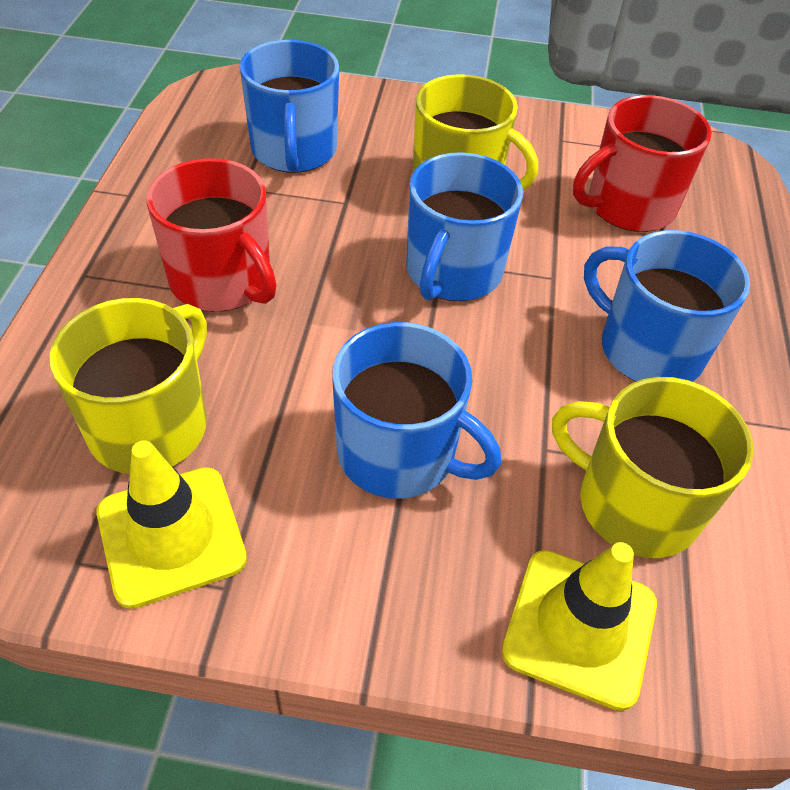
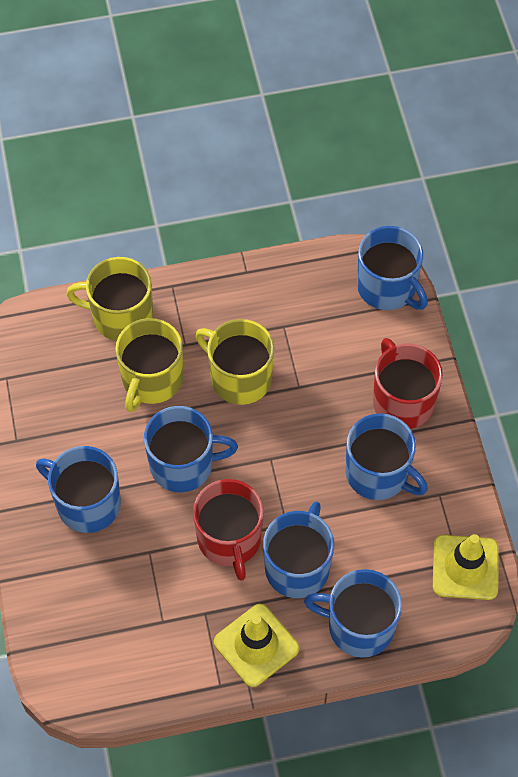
blue mug: 4 -> 6

